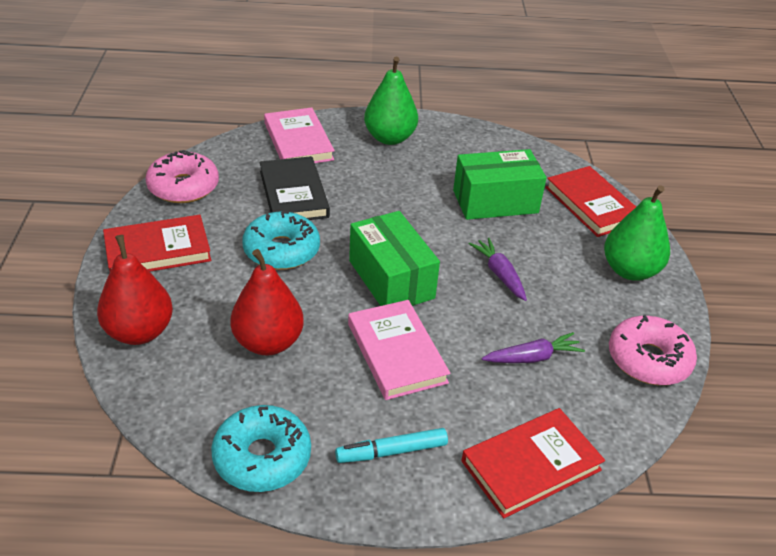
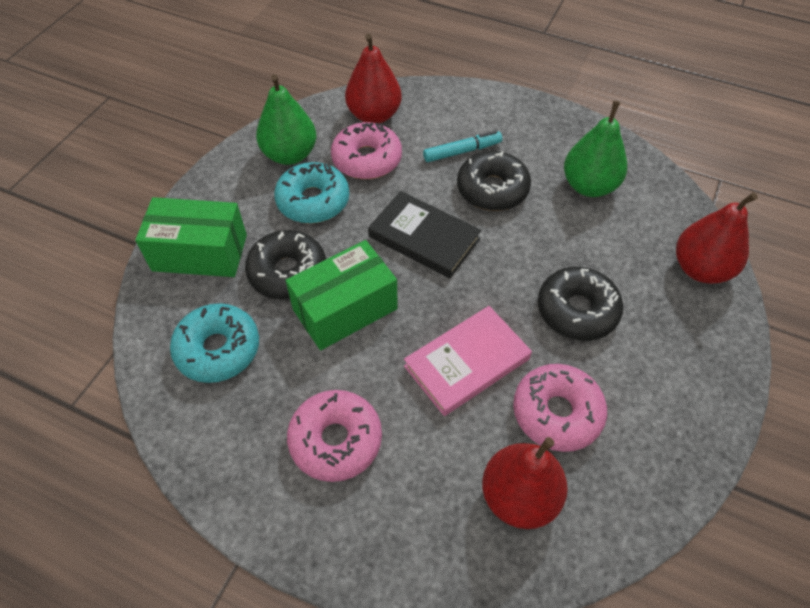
black donut: 0 -> 3
pink book: 2 -> 1
pink donut: 2 -> 3
purple carrot: 2 -> 0
red book: 3 -> 0
red pear: 2 -> 3

